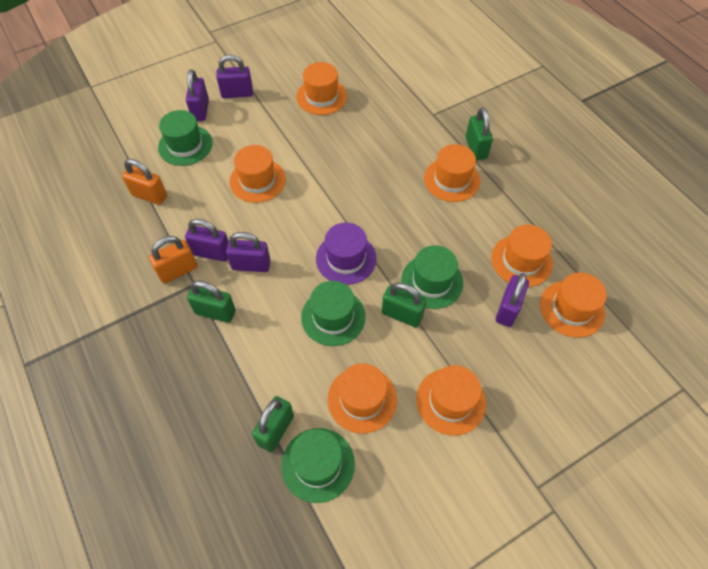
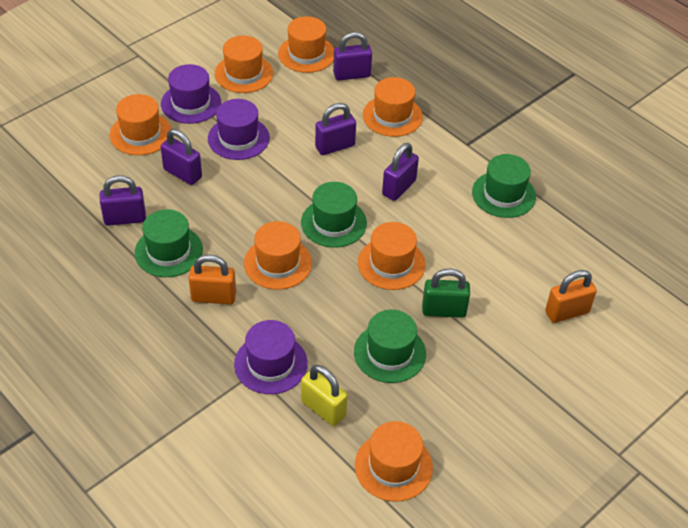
green padlock: 4 -> 1
purple hat: 1 -> 3
yellow padlock: 0 -> 1

